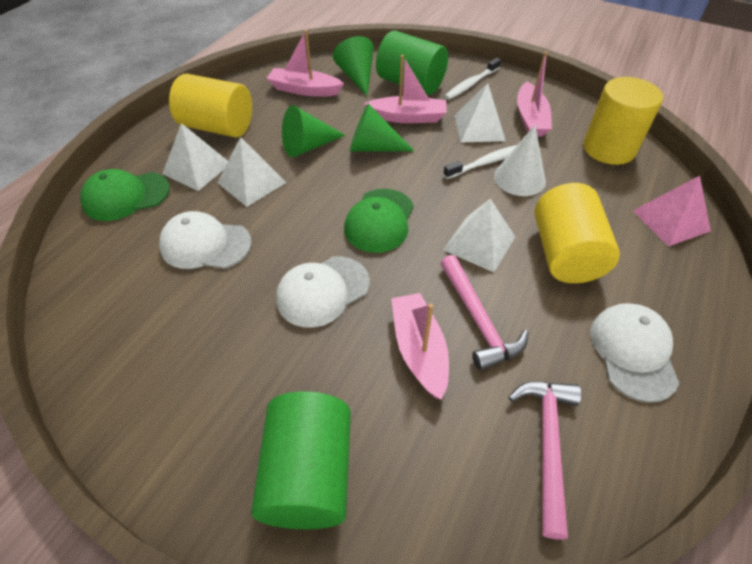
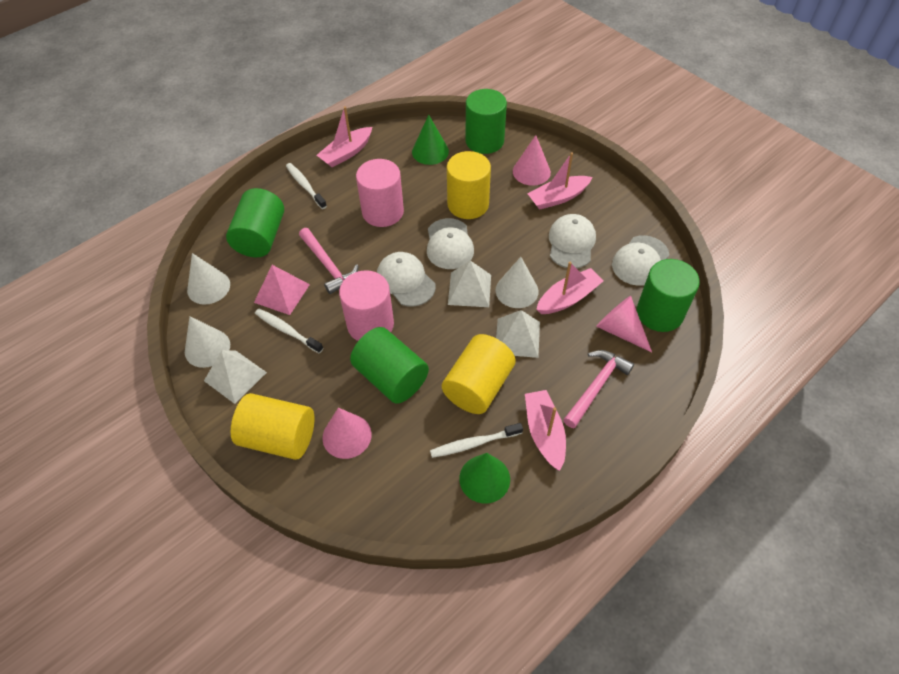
green cap: 2 -> 0
green cone: 3 -> 2
green cylinder: 2 -> 4
pink cone: 0 -> 3
pink cylinder: 0 -> 2
white cap: 3 -> 4
white cone: 1 -> 3
white pyramid: 4 -> 3
white toothbrush: 2 -> 3

